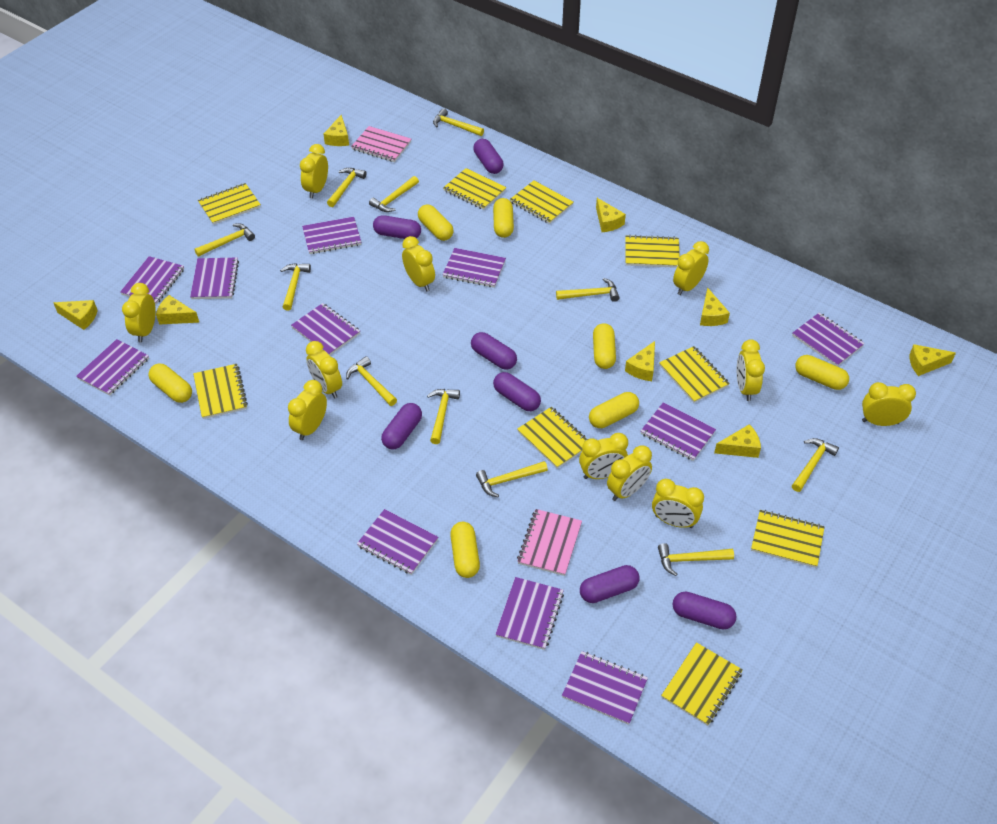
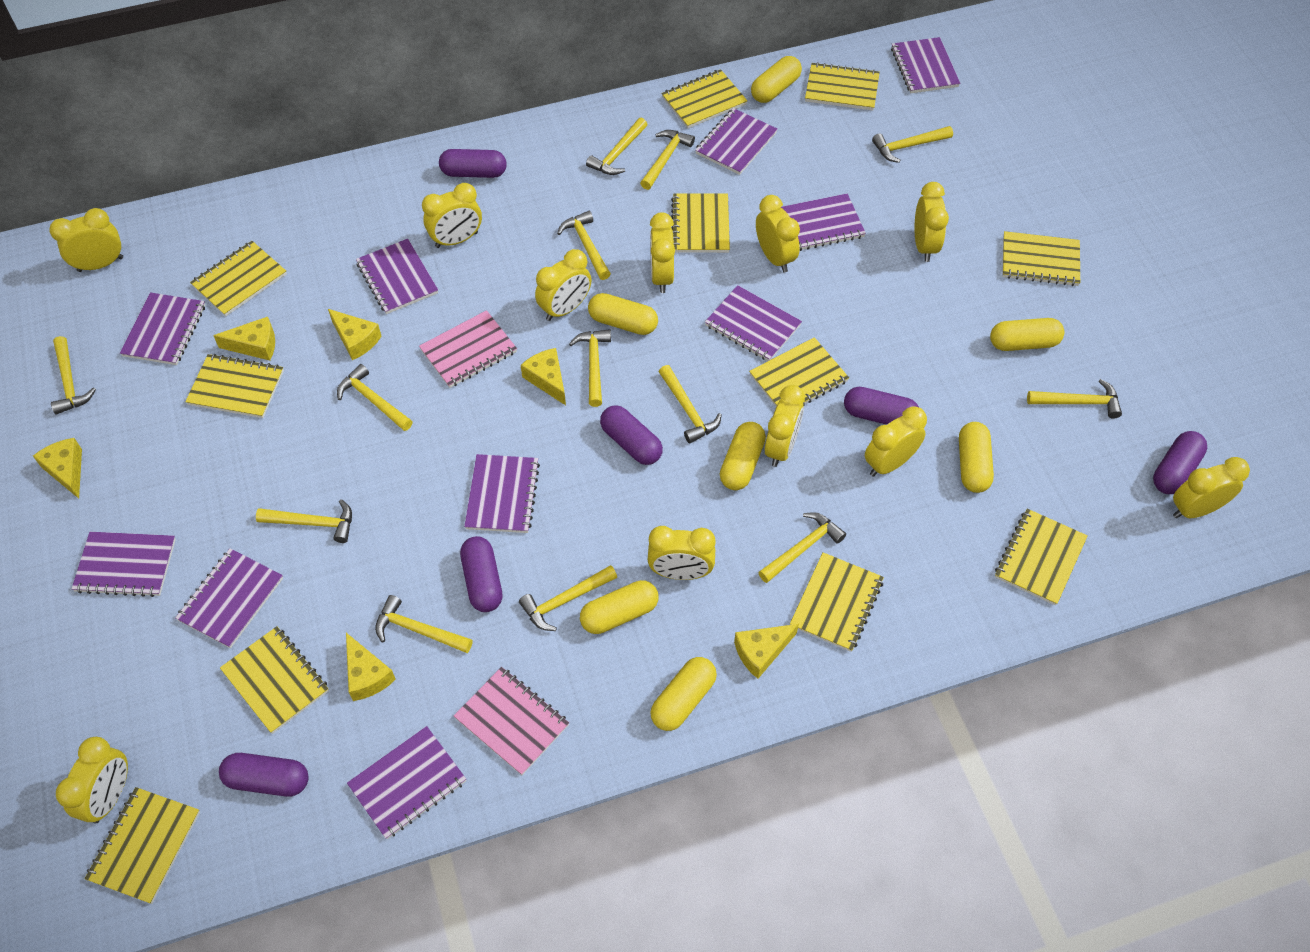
purple capsule: 7 -> 6
purple notebook: 11 -> 10
yellow cheese: 8 -> 6
yellow hammer: 11 -> 13
yellow notebook: 9 -> 11

